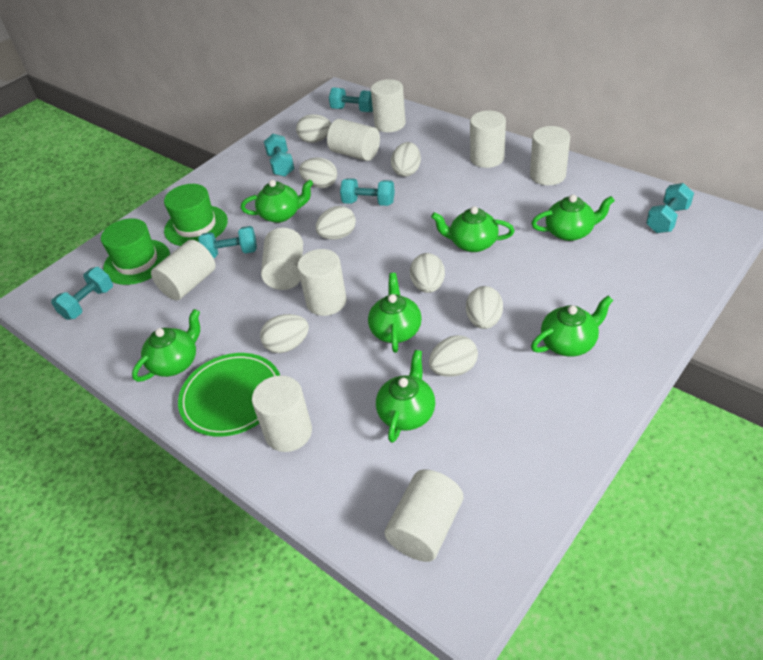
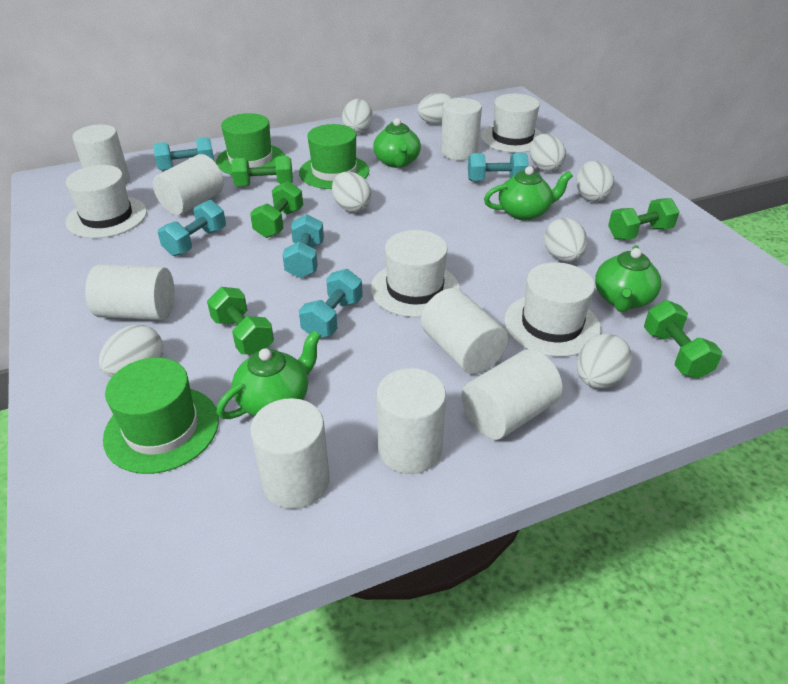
green dumbbell: 0 -> 5
green hat: 2 -> 3
green plate: 1 -> 0
green teapot: 7 -> 4
turquoise dumbbell: 6 -> 5
white cylinder: 9 -> 8
white hat: 0 -> 4

